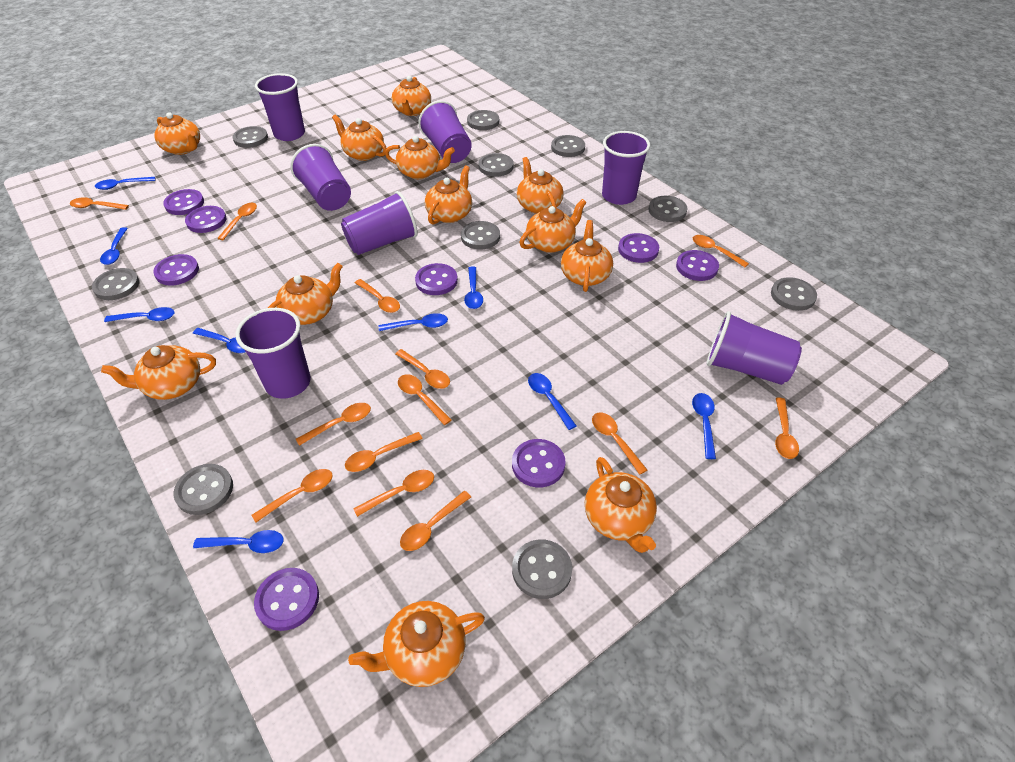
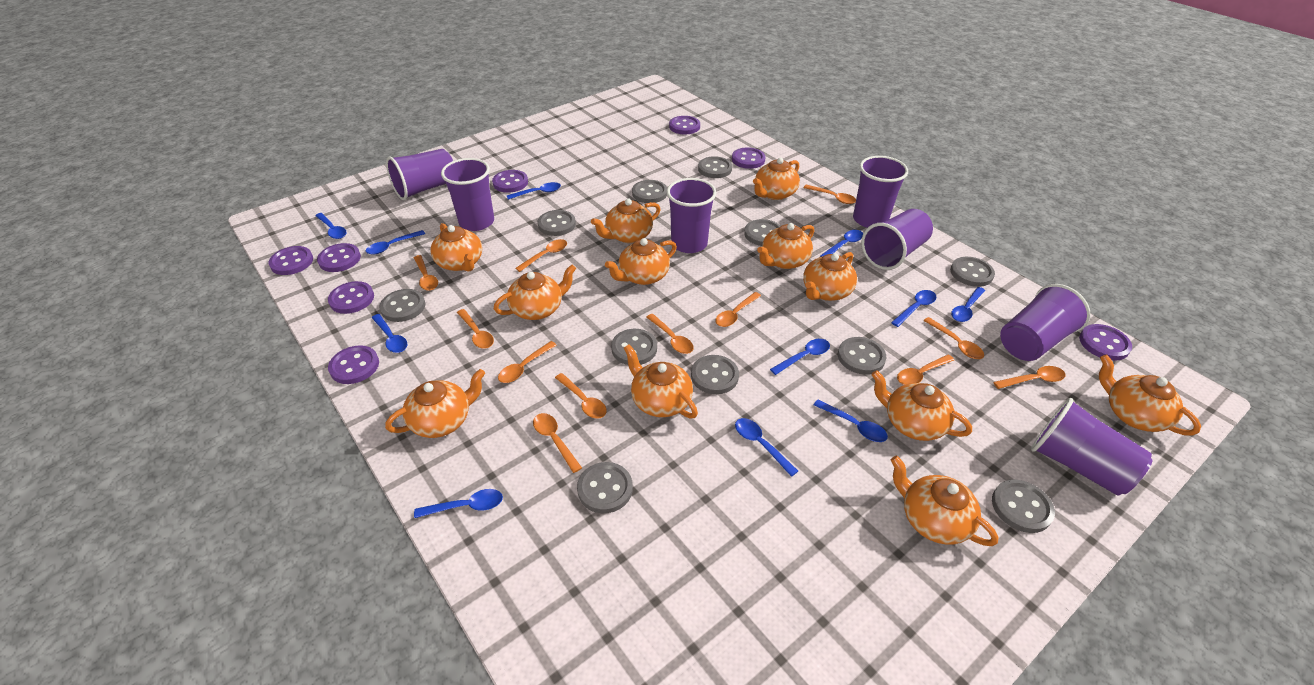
blue spoon: 9 -> 11
grey button: 10 -> 11
orange spoon: 13 -> 12

